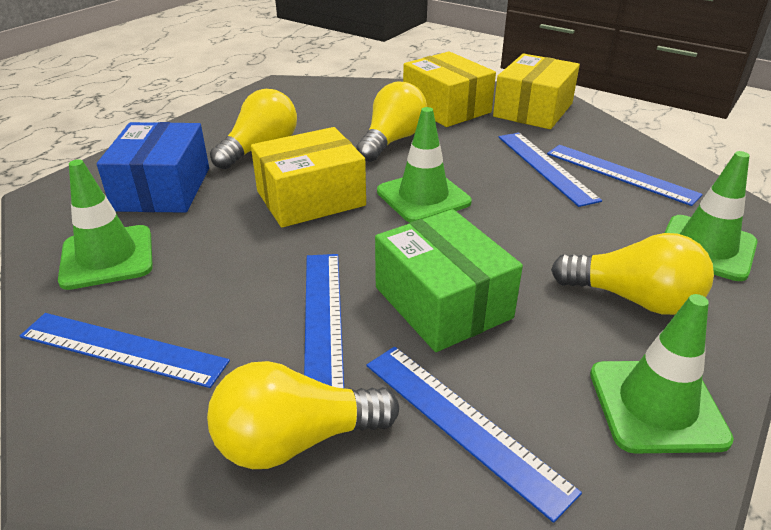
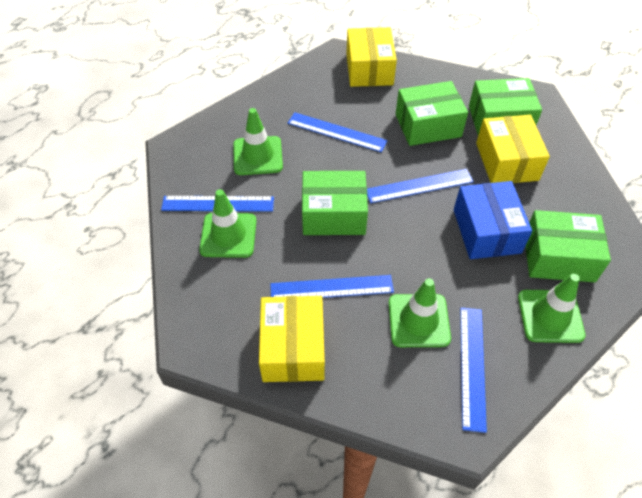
green box: 1 -> 4
yellow light bulb: 4 -> 0

